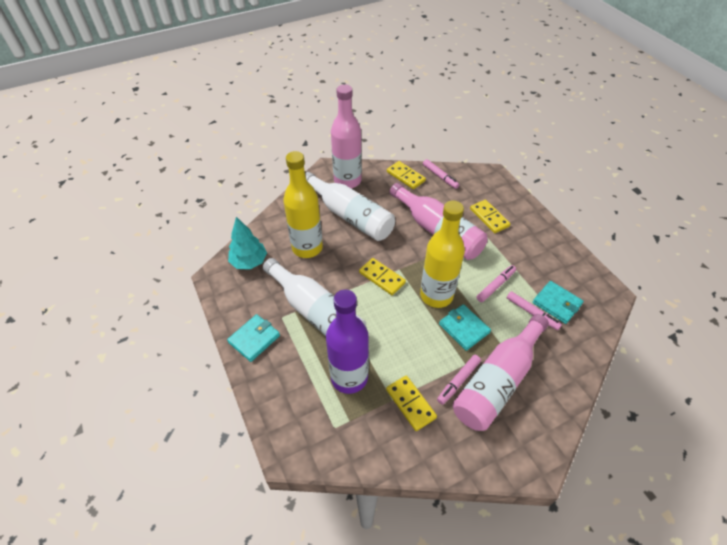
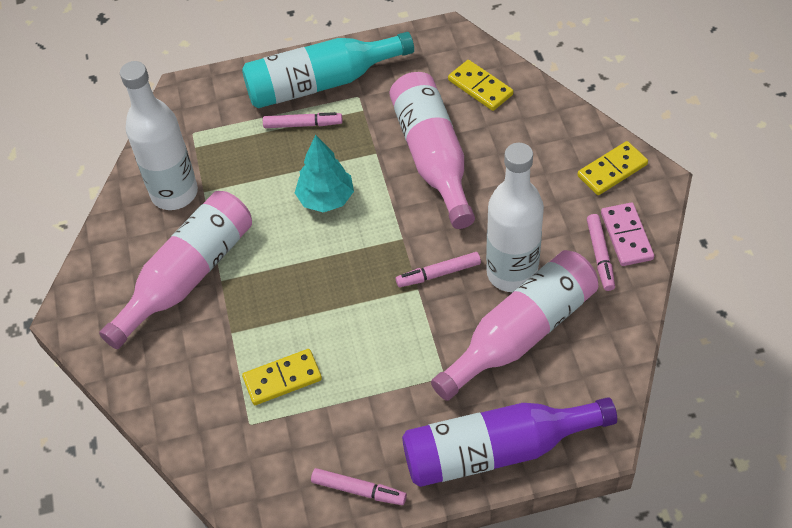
pink domino: 0 -> 1
turquoise bottle: 0 -> 1
turquoise wallet: 3 -> 0
yellow bottle: 2 -> 0
yellow domino: 4 -> 3

